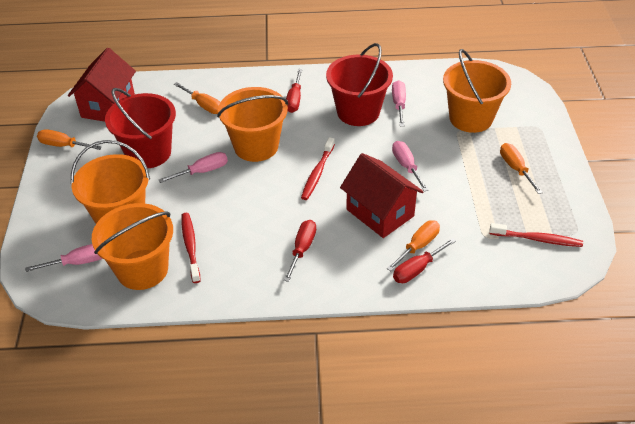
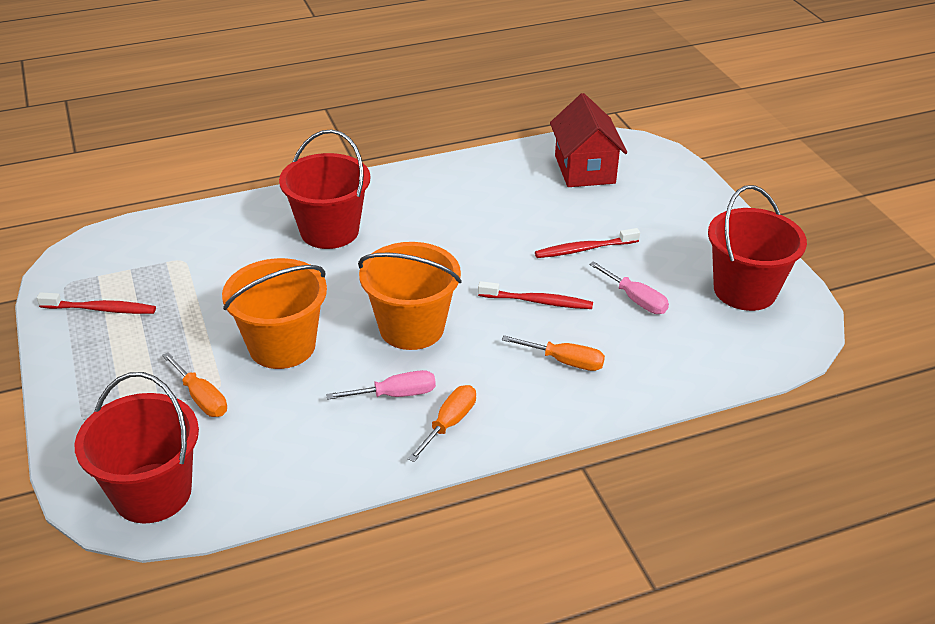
orange bucket: 4 -> 2
orange screwdriver: 4 -> 3
pink screwdriver: 4 -> 2
red bucket: 2 -> 3
red house: 2 -> 1
red screwdriver: 3 -> 0

